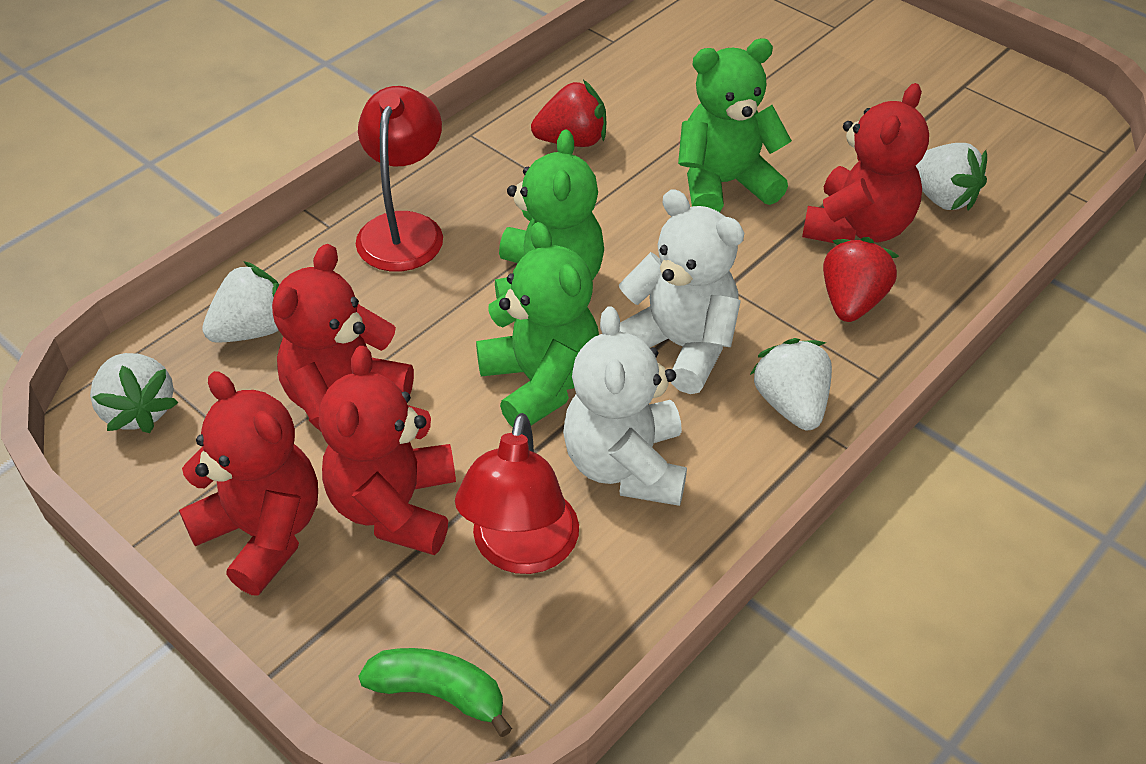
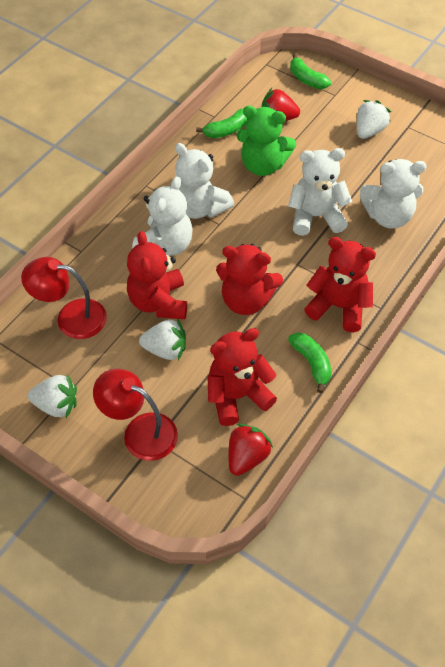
green banana: 1 -> 3
green teddy bear: 3 -> 1
white strawberry: 4 -> 3
white teddy bear: 2 -> 4

